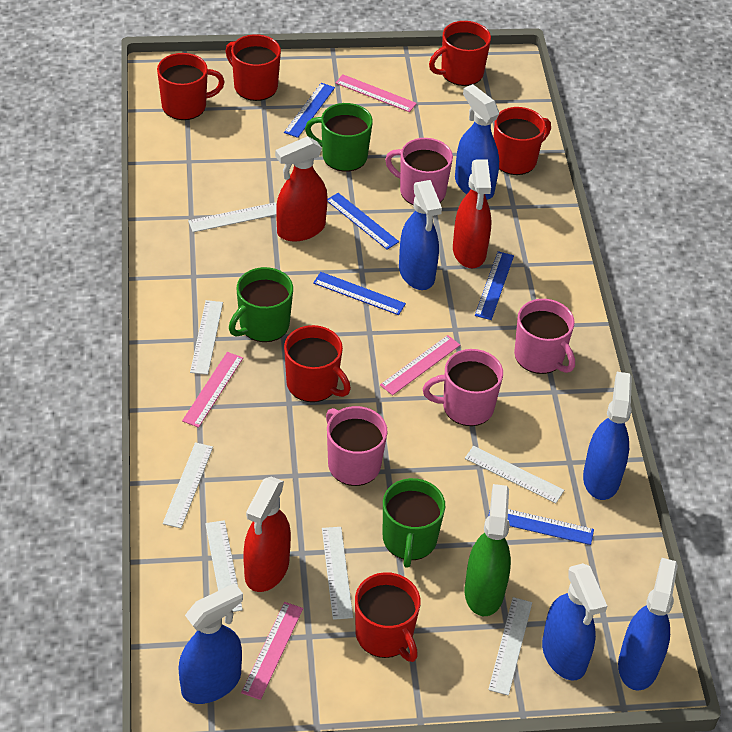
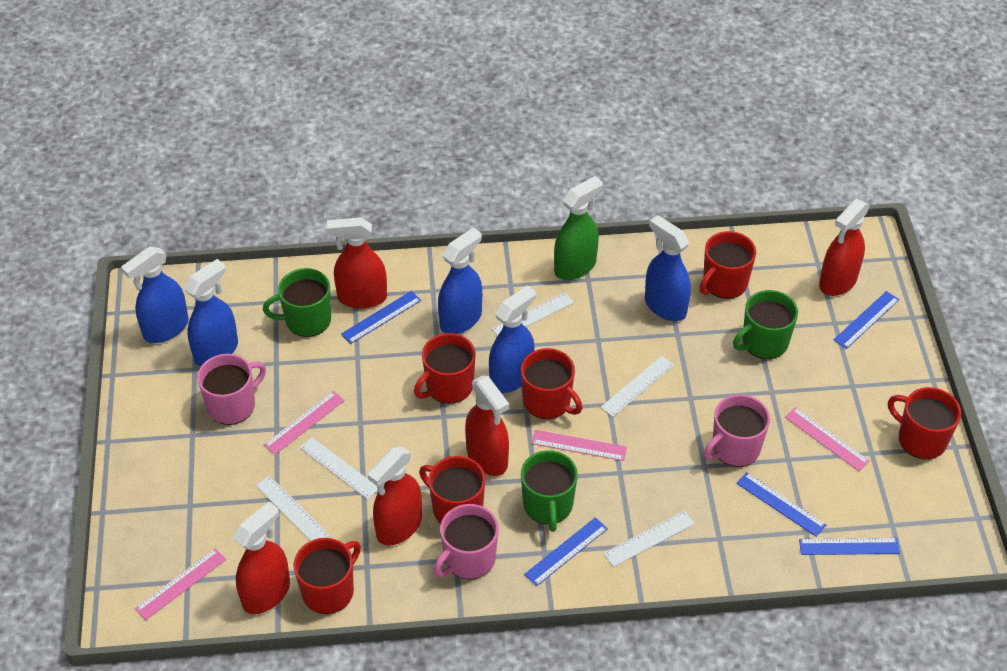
blue spray bottle: 6 -> 5
pink mug: 4 -> 3
red spray bottle: 3 -> 5
white ruler: 7 -> 5

